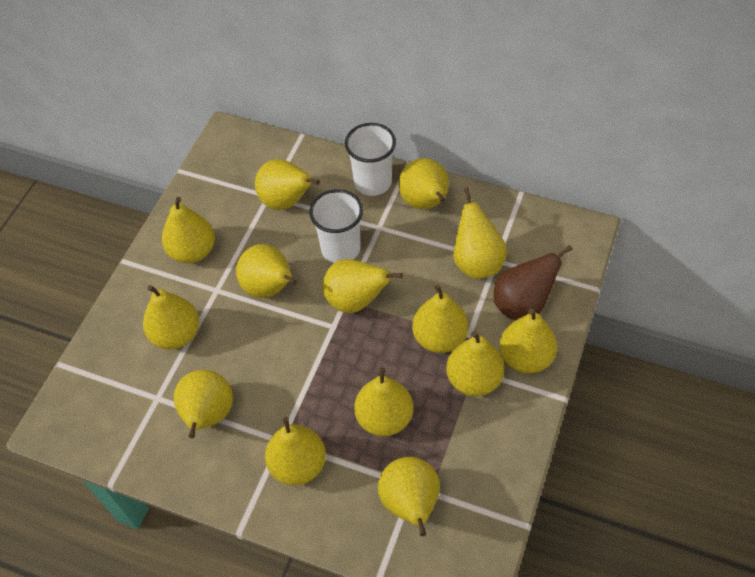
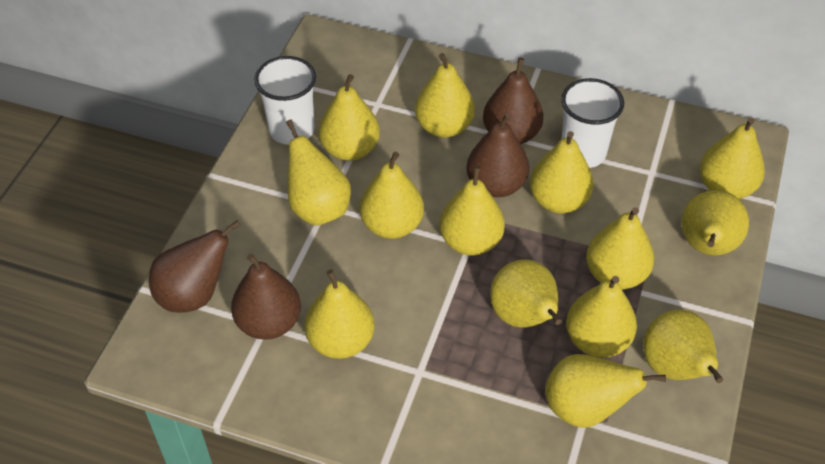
brown pear: 1 -> 4

